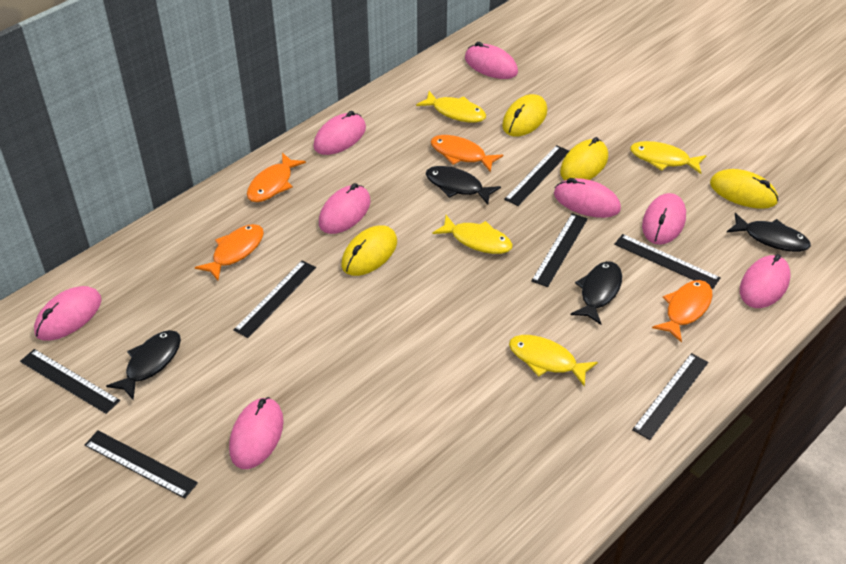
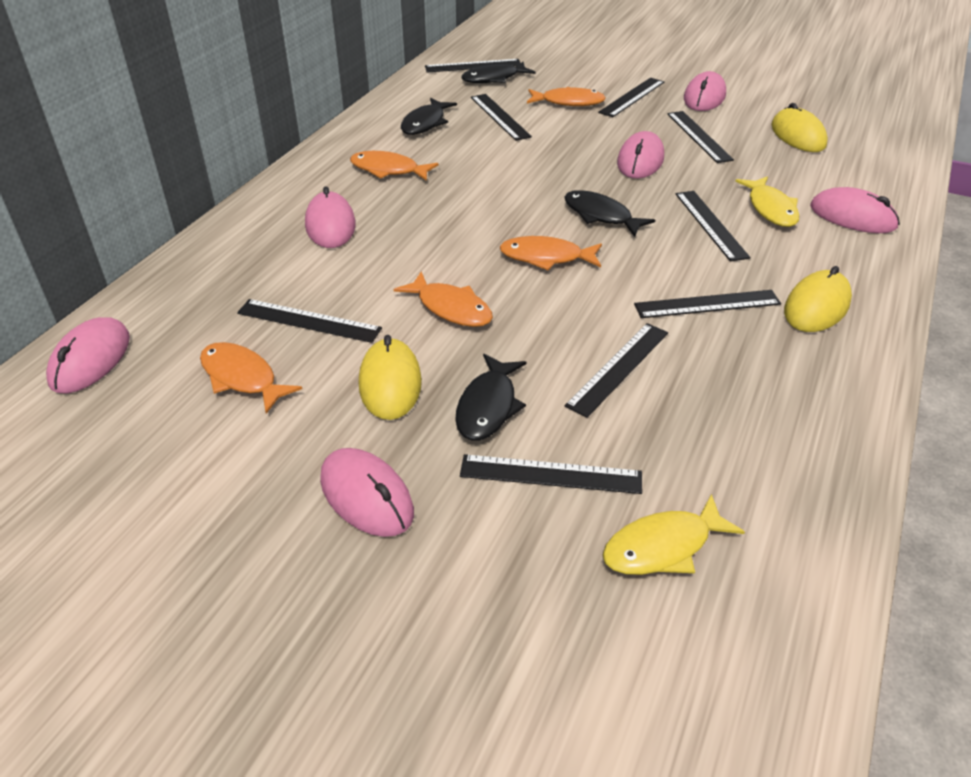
black ruler: 7 -> 9
orange fish: 4 -> 5
pink mouse: 8 -> 6
yellow fish: 4 -> 2
yellow mouse: 4 -> 3

